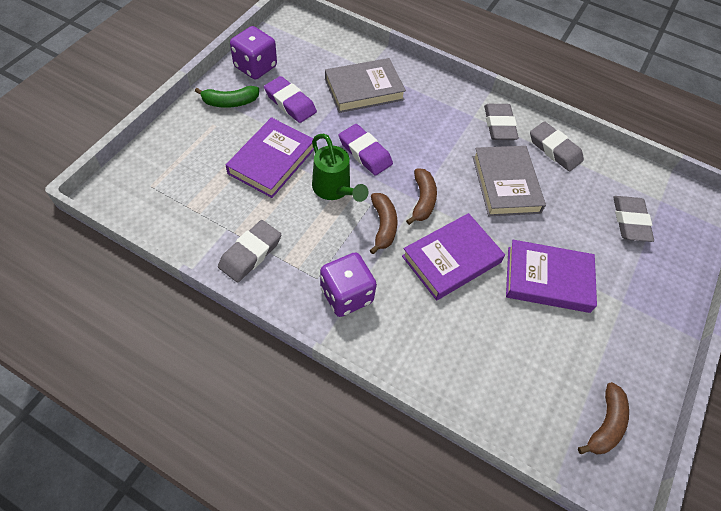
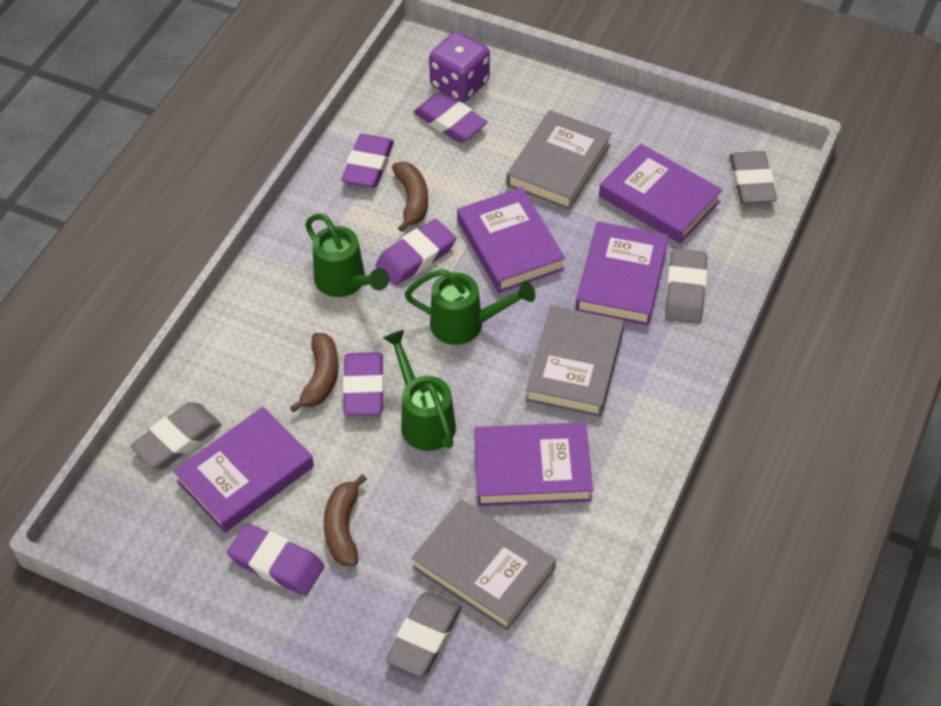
green banana: 1 -> 0
green watering can: 1 -> 3
grey book: 2 -> 3
purple book: 3 -> 5
purple dice: 2 -> 1
purple eraser: 2 -> 5

